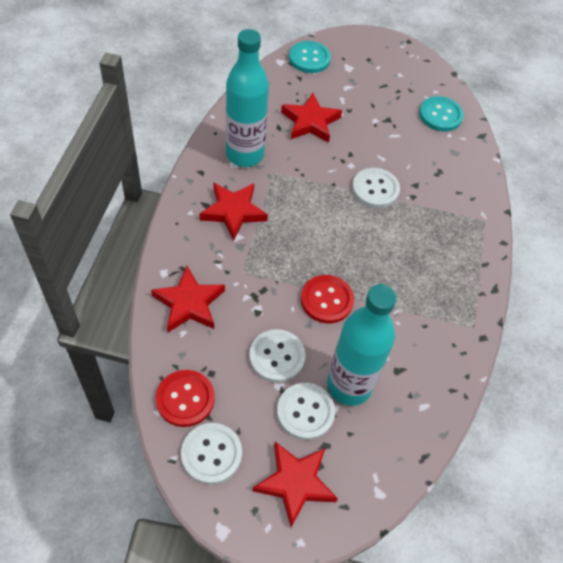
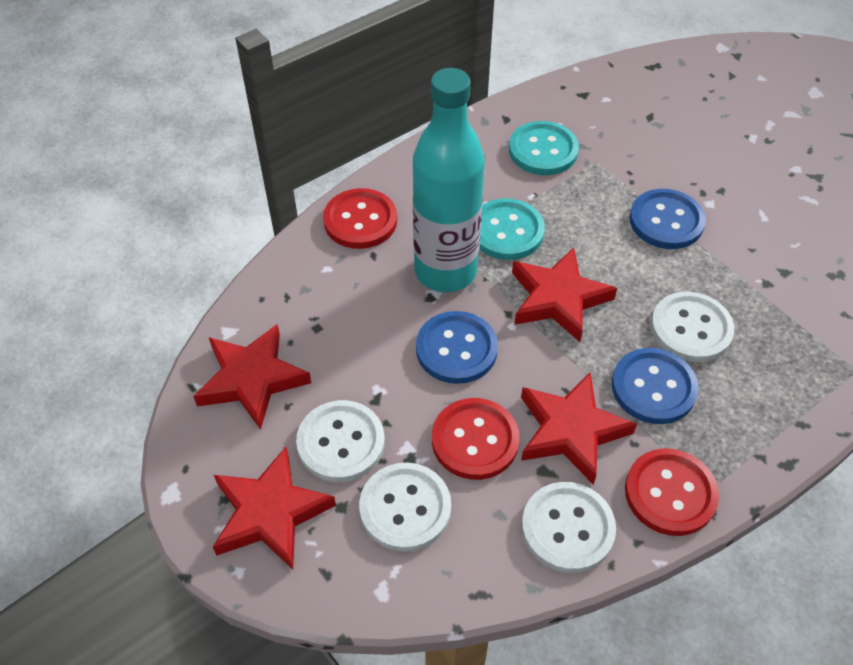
blue button: 0 -> 3
red button: 2 -> 3
turquoise bottle: 2 -> 1

